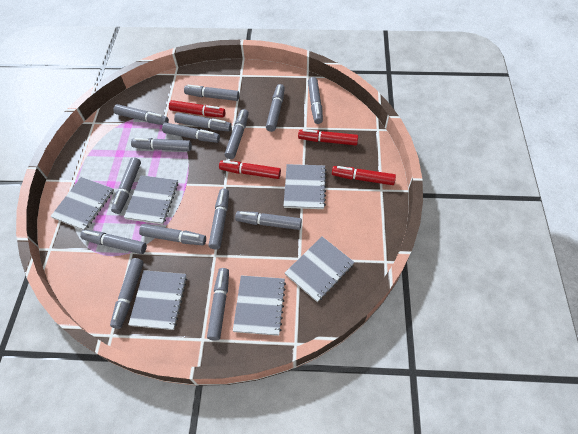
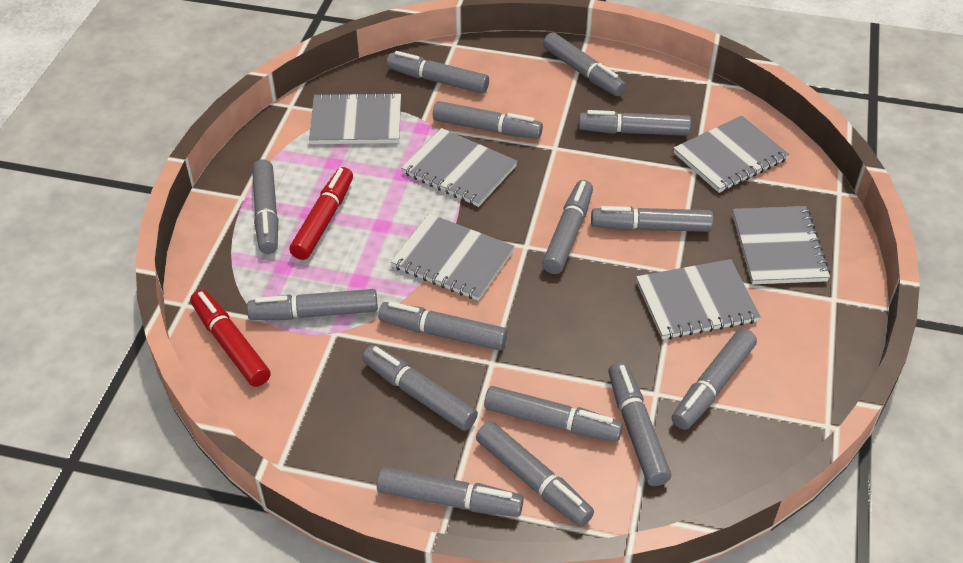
red marker: 4 -> 2

